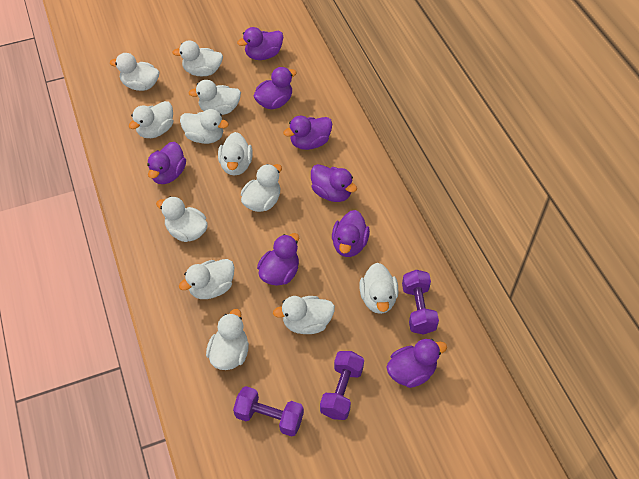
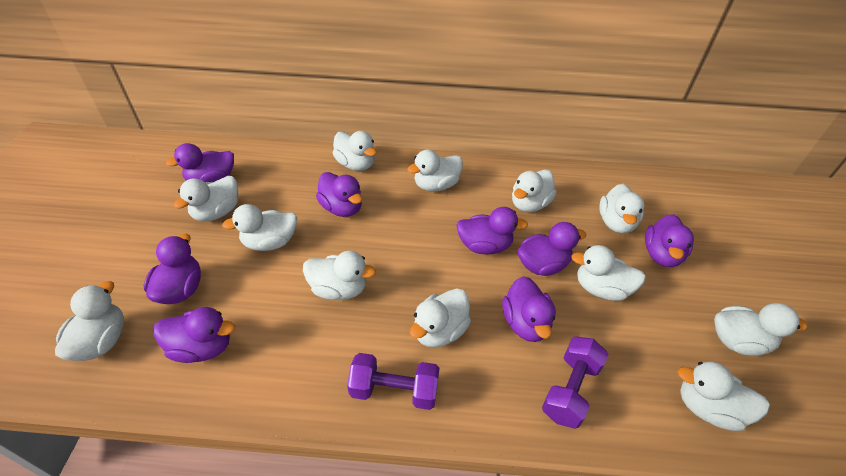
purple dumbbell: 3 -> 2

